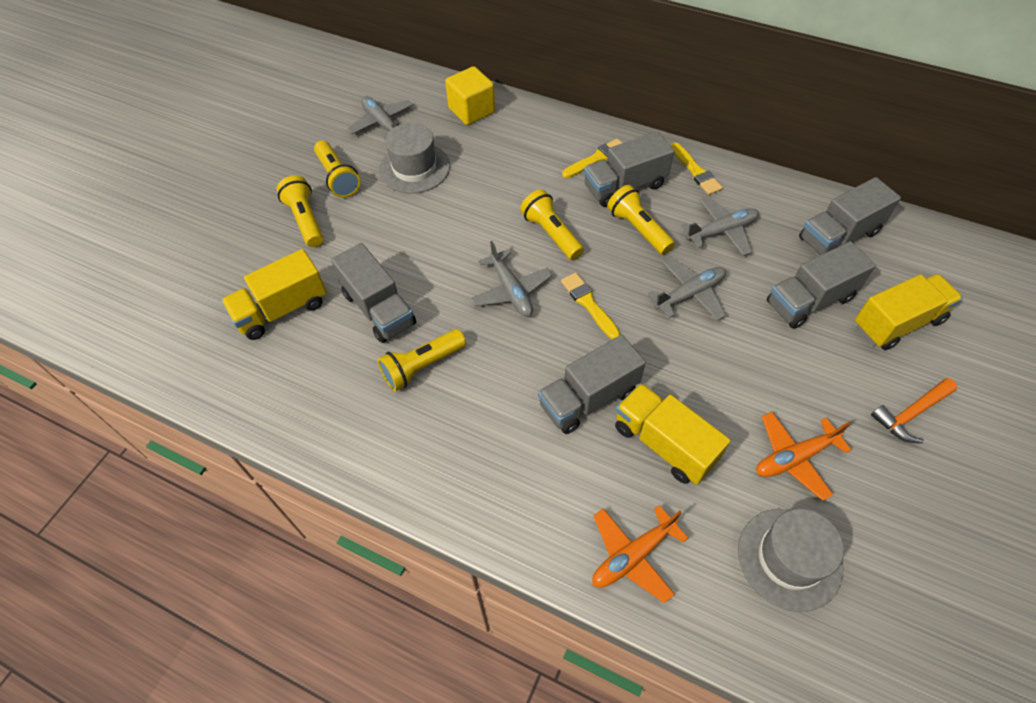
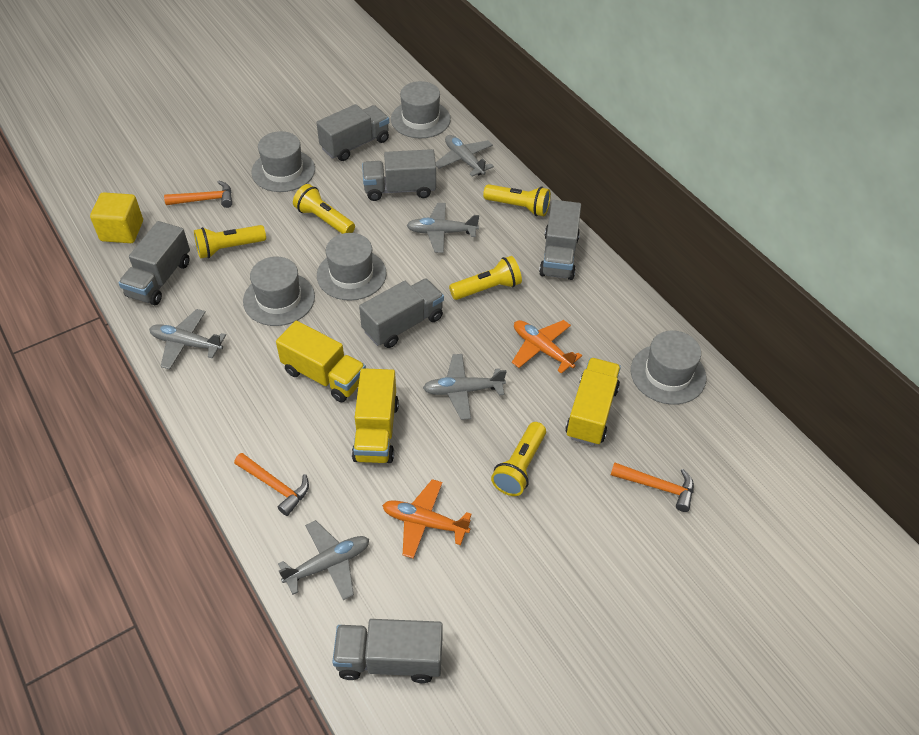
grey hat: 2 -> 5
grey plane: 4 -> 5
grey truck: 5 -> 6
orange hammer: 1 -> 3
yellow brush: 3 -> 0

